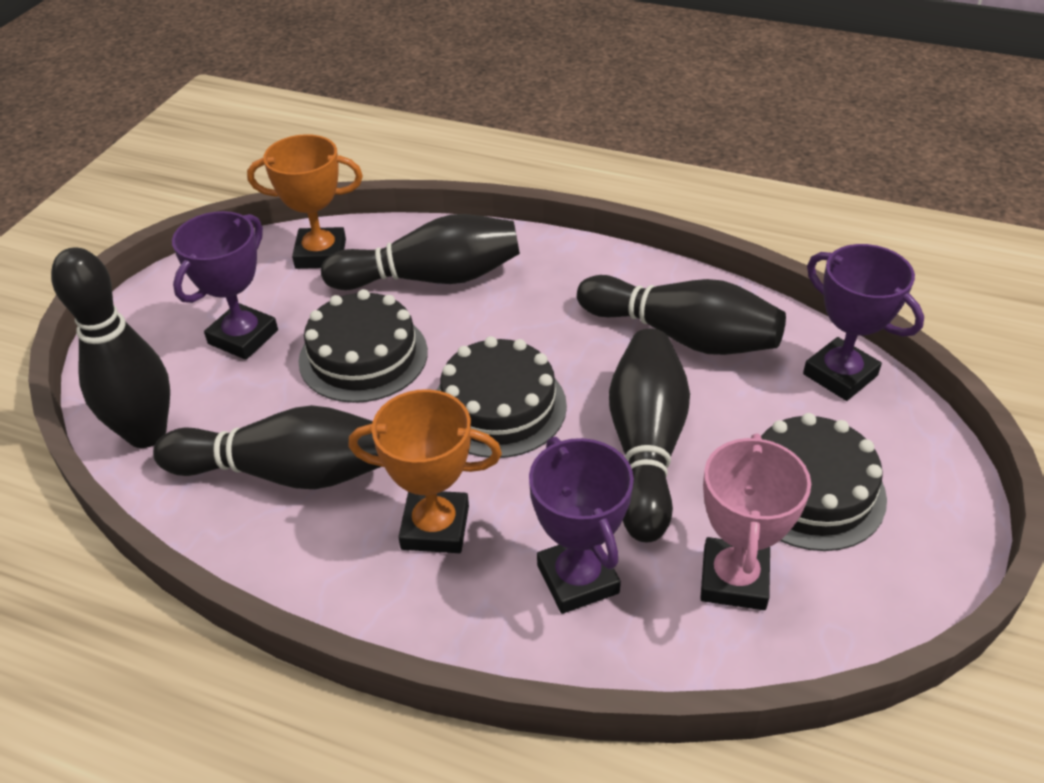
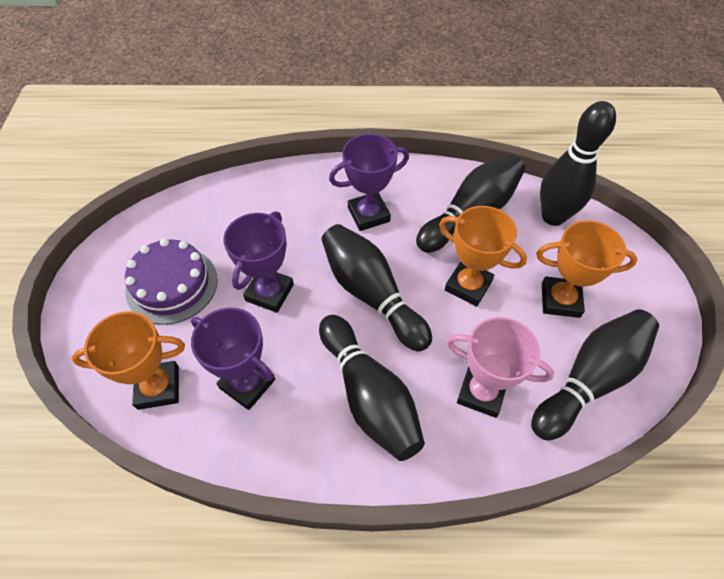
black cake: 3 -> 0
orange trophy: 2 -> 3
purple cake: 0 -> 1

